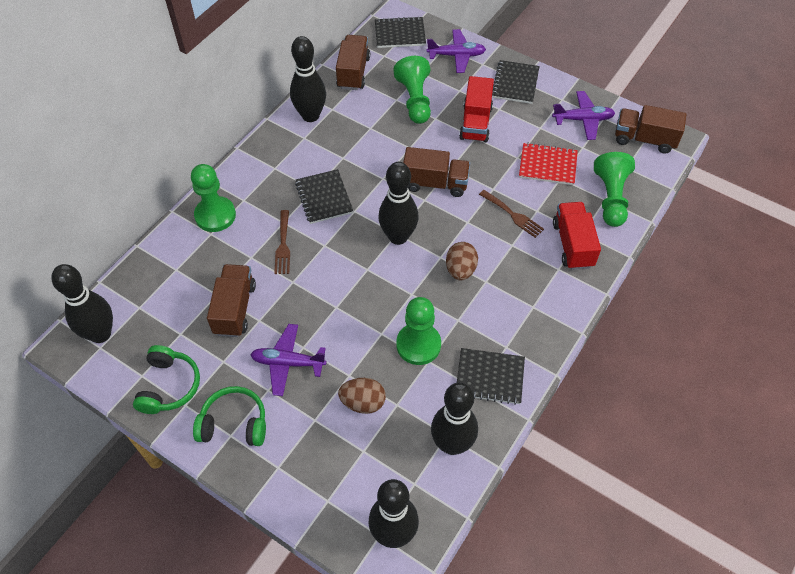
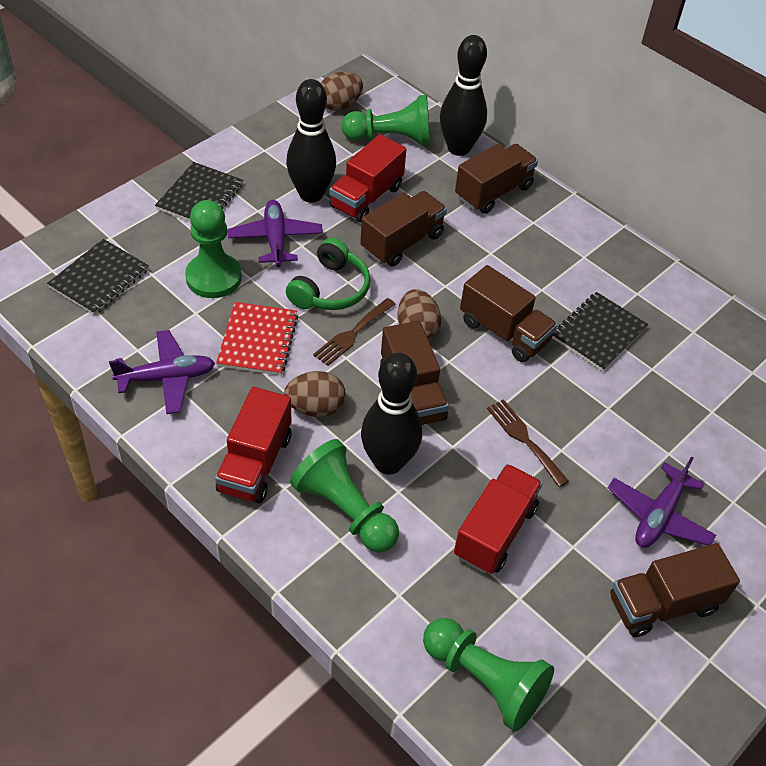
black bowling pin: 5 -> 3
black notebook: 4 -> 3
brown egg: 2 -> 3
brown truck: 4 -> 5
green headphones: 2 -> 1
red truck: 2 -> 3

